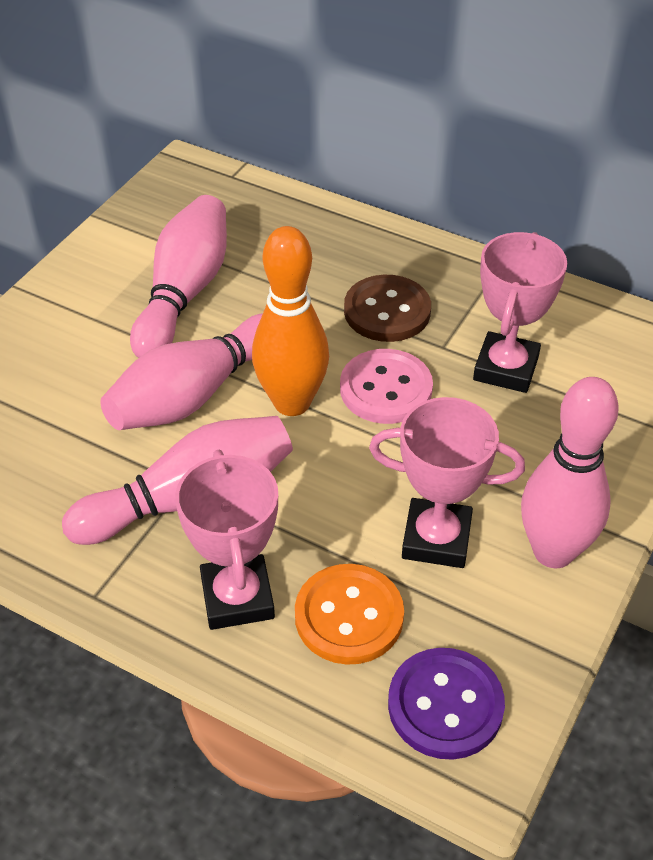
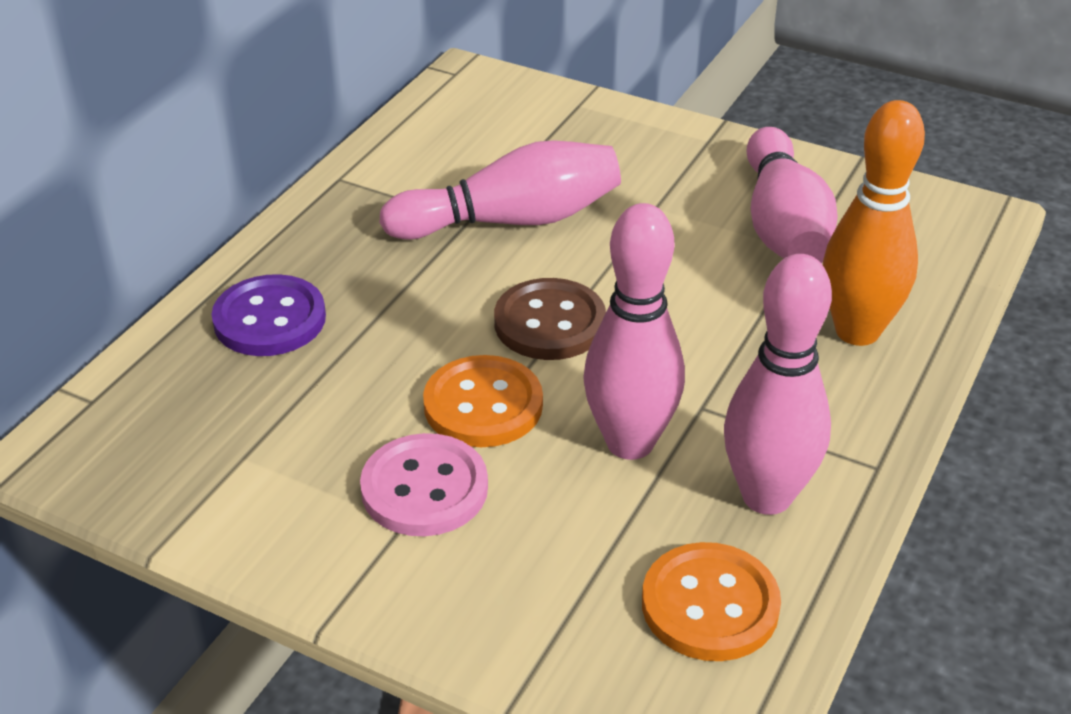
orange button: 1 -> 2
pink trophy: 3 -> 0

